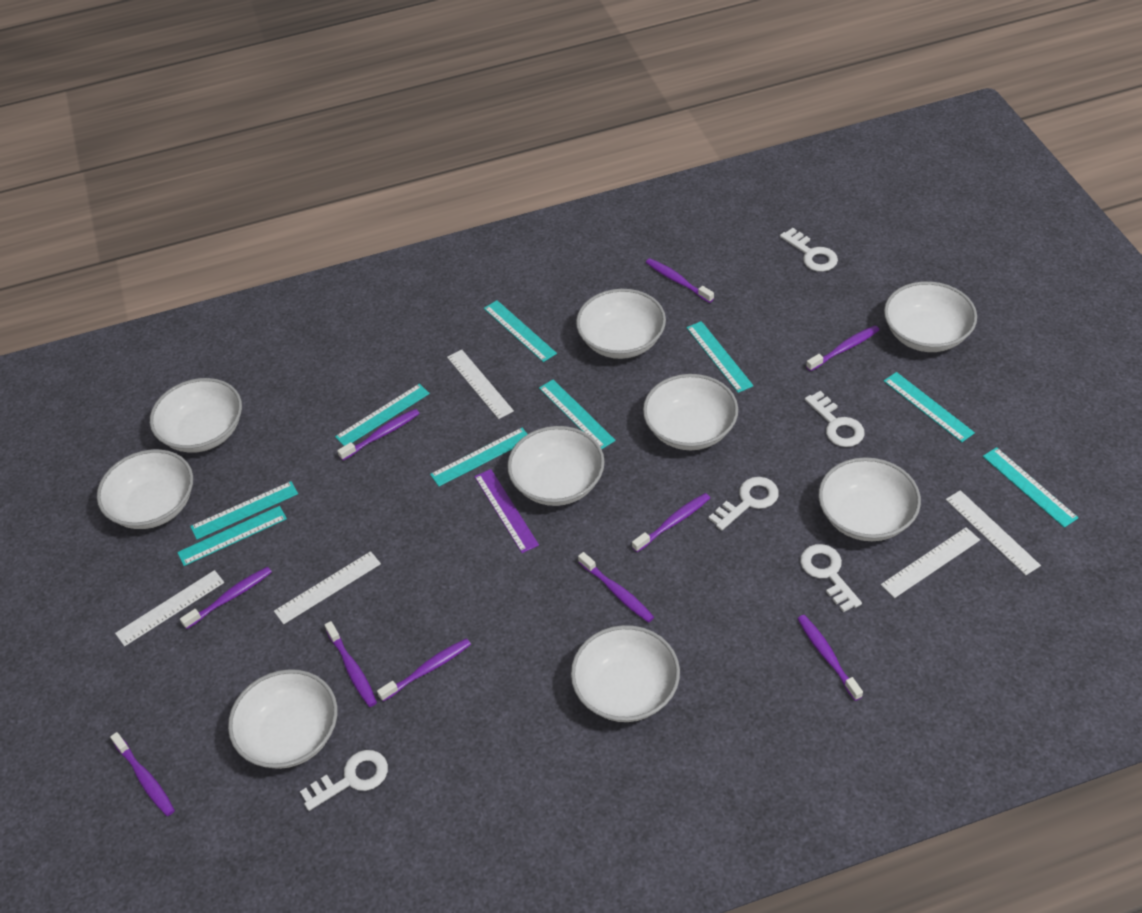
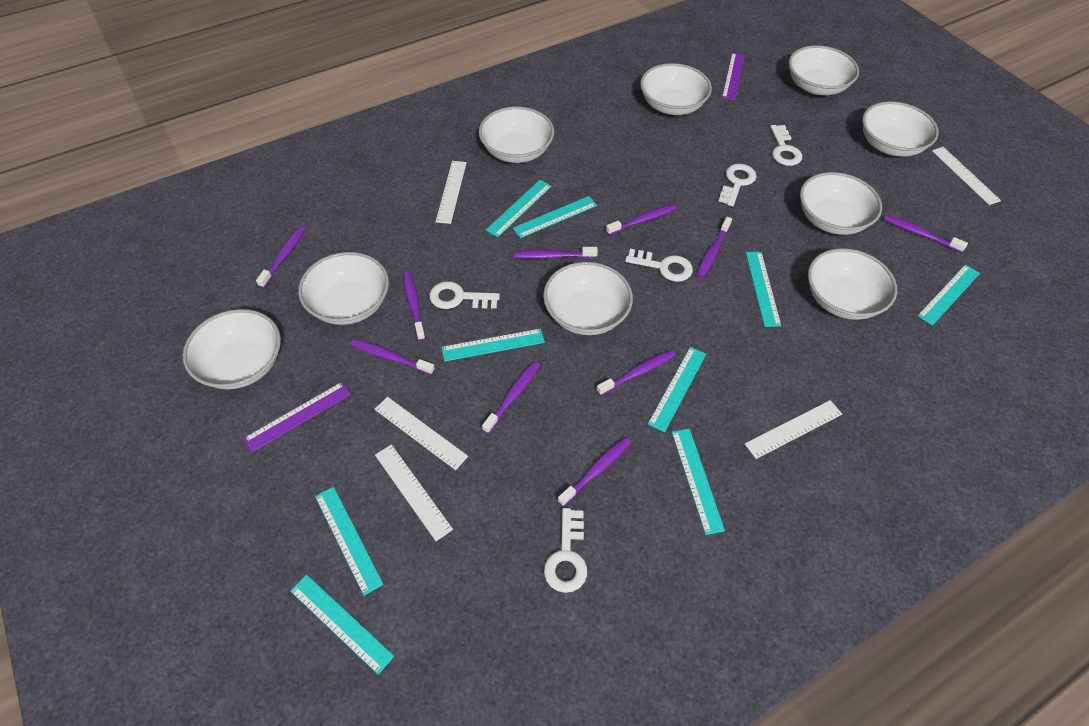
purple ruler: 1 -> 2

